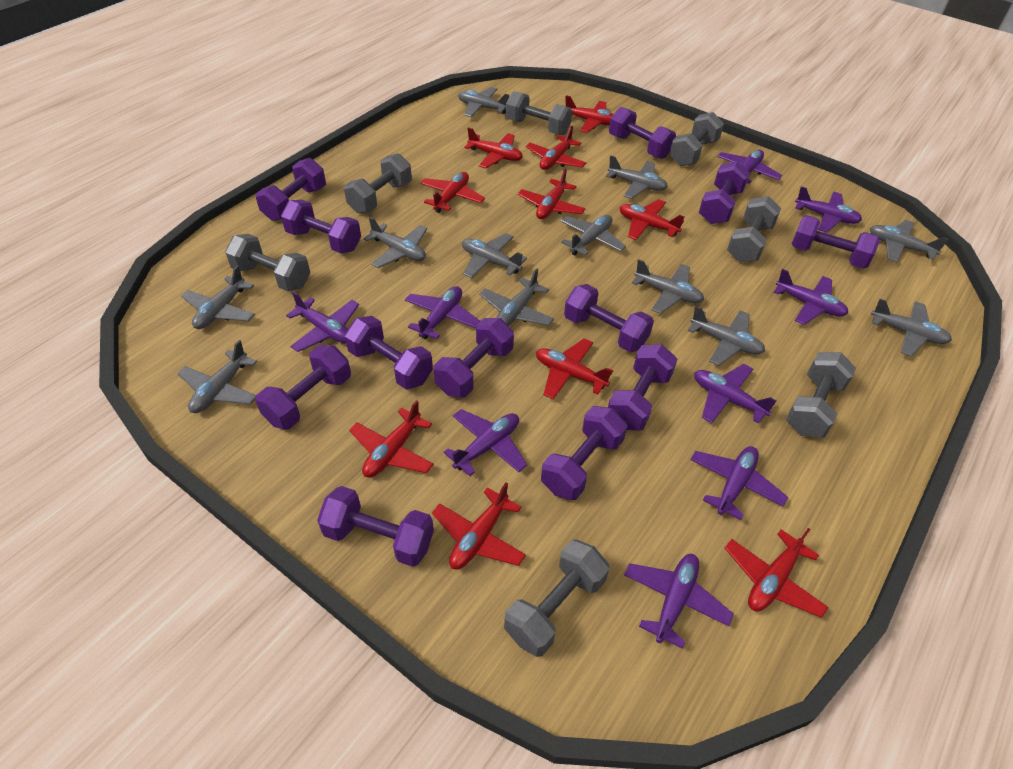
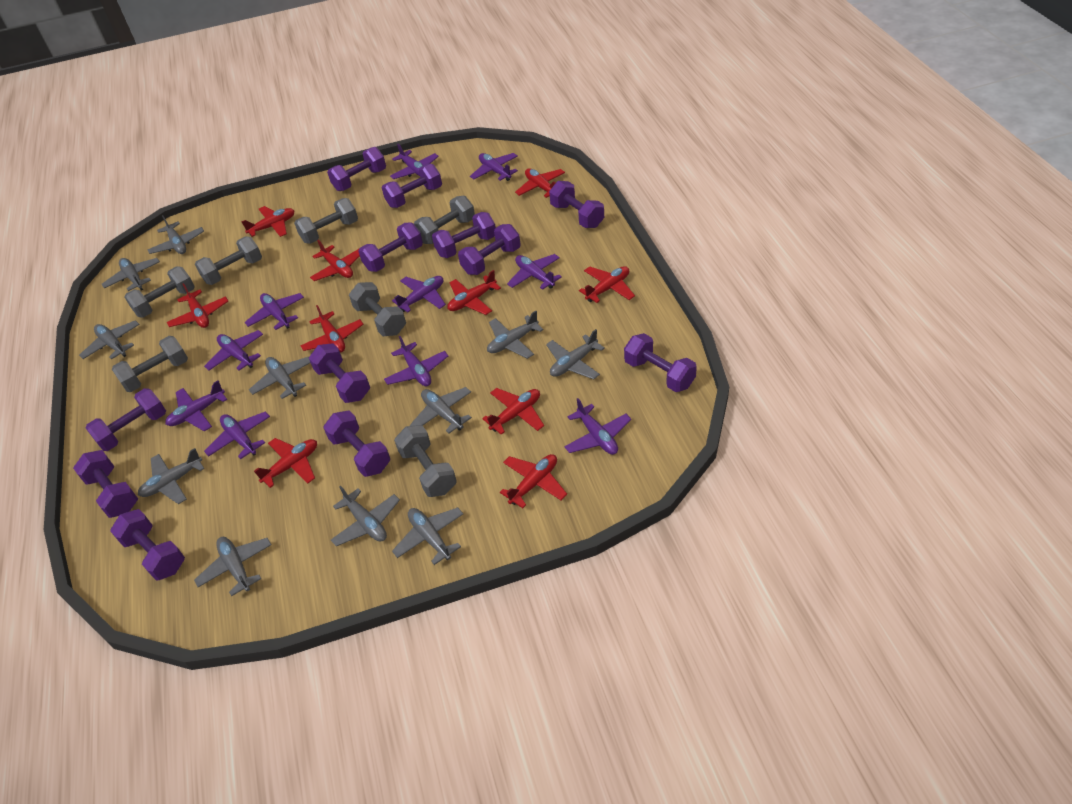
grey plane: 12 -> 11
purple plane: 9 -> 10

